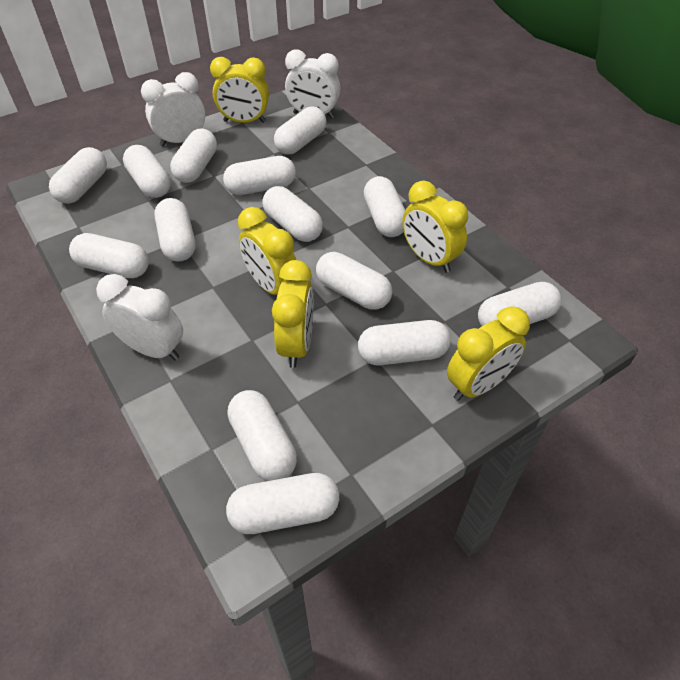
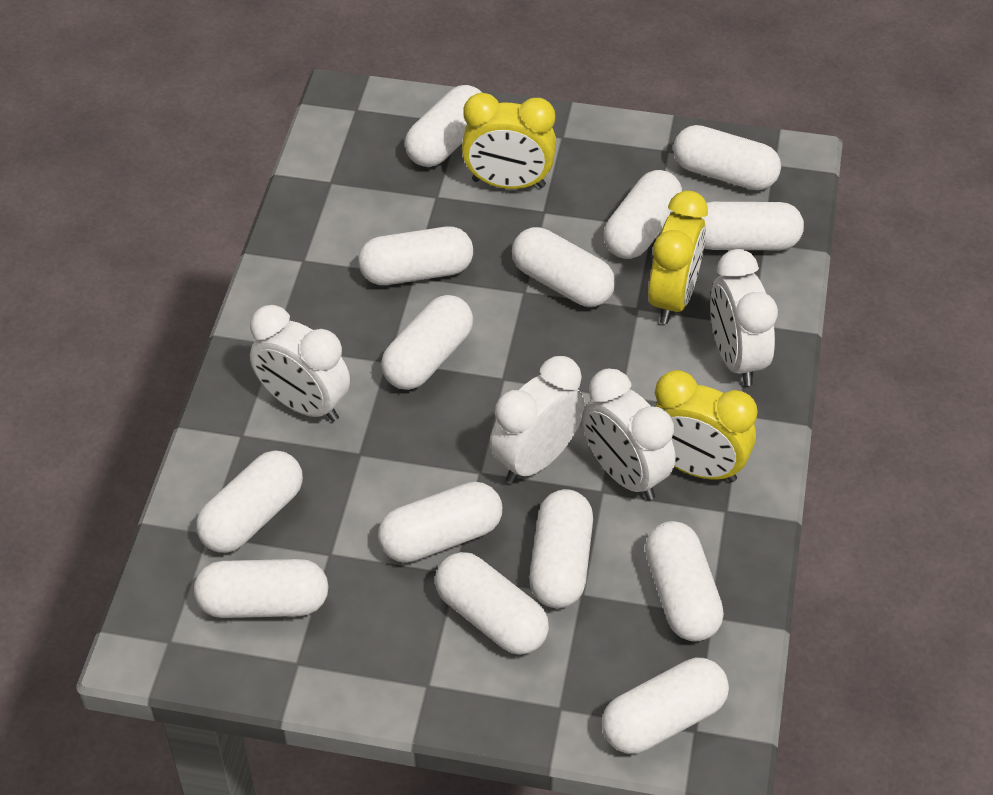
white clock: 3 -> 4
yellow clock: 5 -> 3

